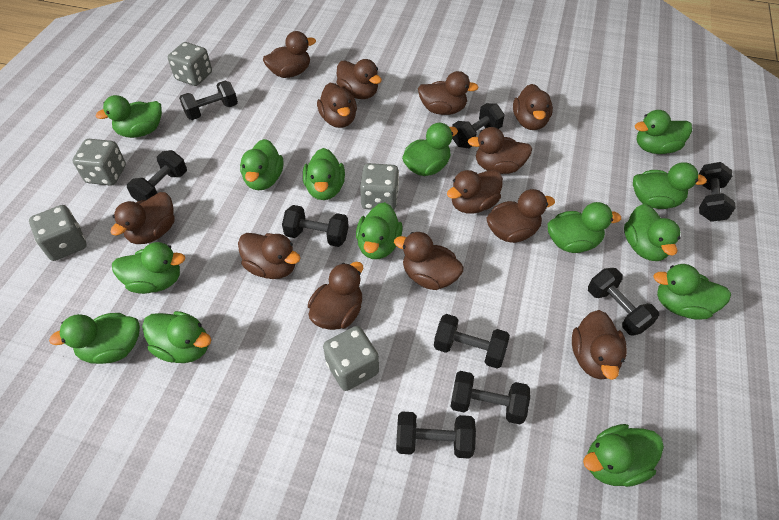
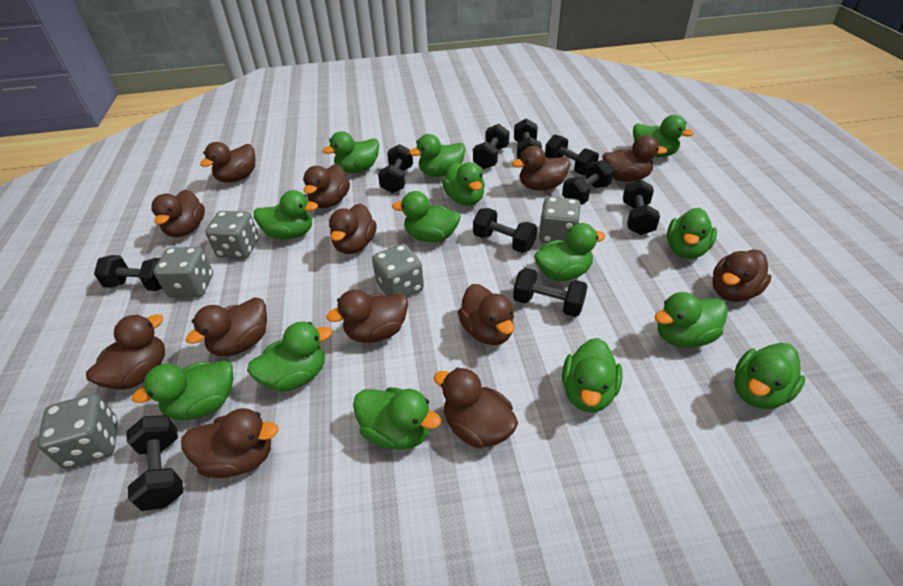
black dumbbell: 9 -> 10

